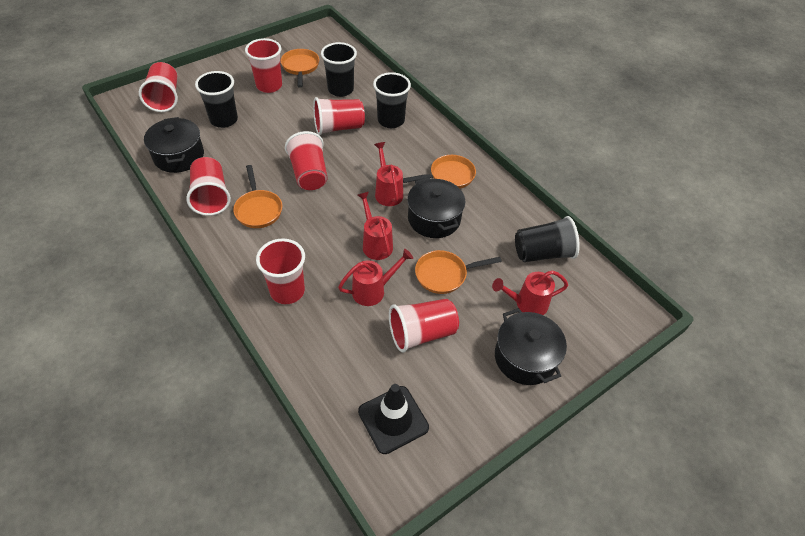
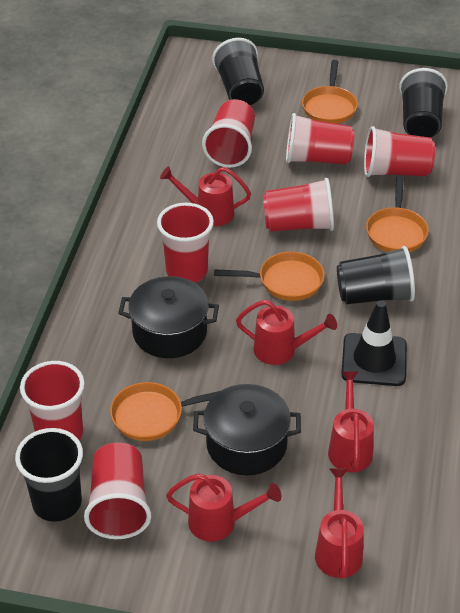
black pot: 3 -> 2
red watering can: 4 -> 5

